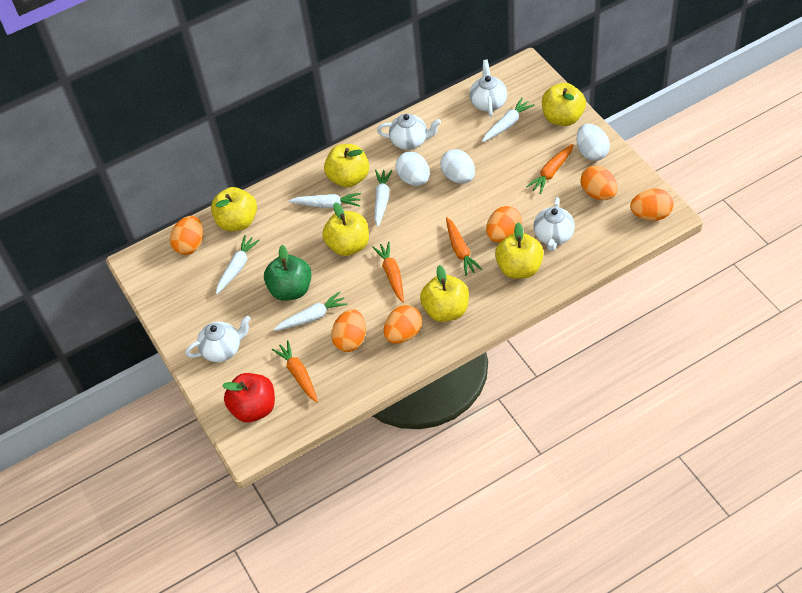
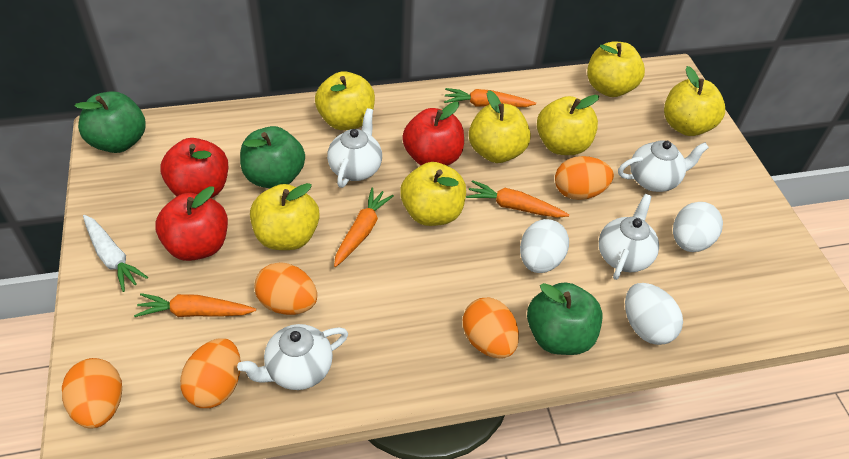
green apple: 1 -> 3
orange egg: 6 -> 5
red apple: 1 -> 3
white carrot: 5 -> 1
yellow apple: 6 -> 7

